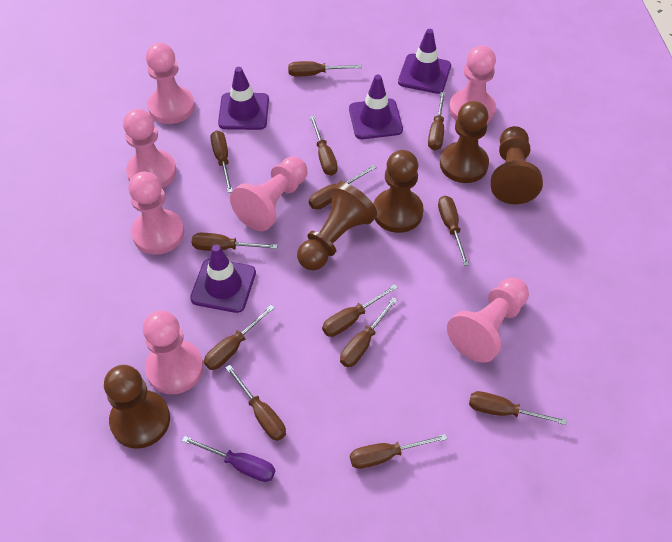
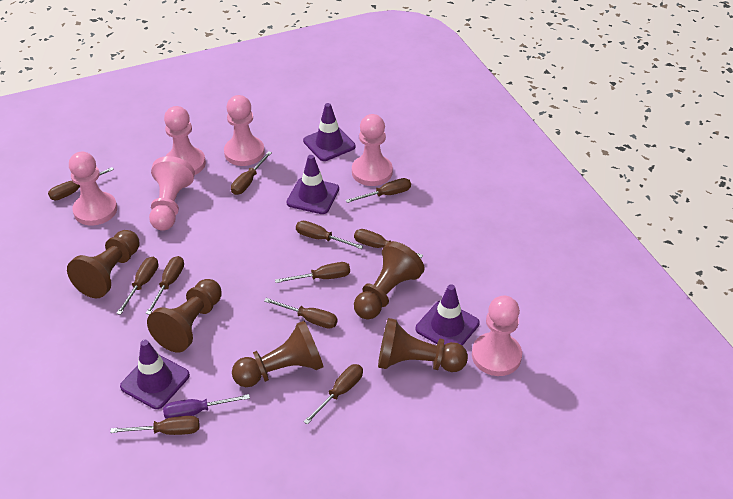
brown screwdriver: 13 -> 11
pink pawn: 7 -> 6

